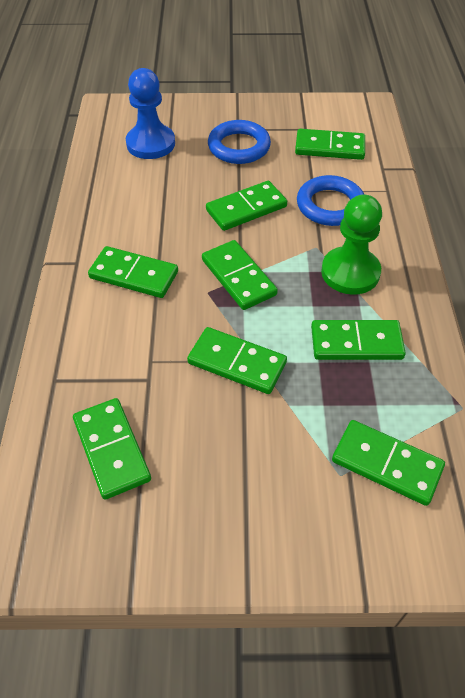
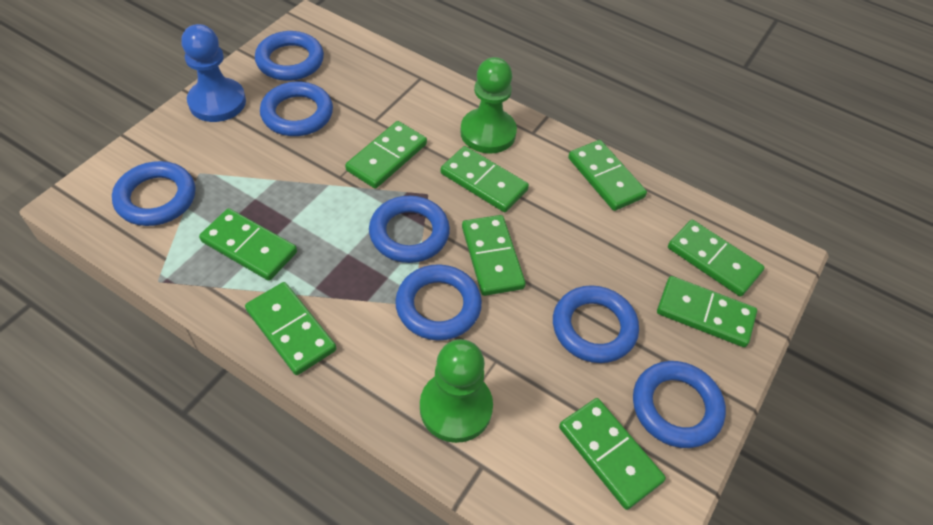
blue ring: 2 -> 7
green domino: 8 -> 9
green pawn: 1 -> 2

